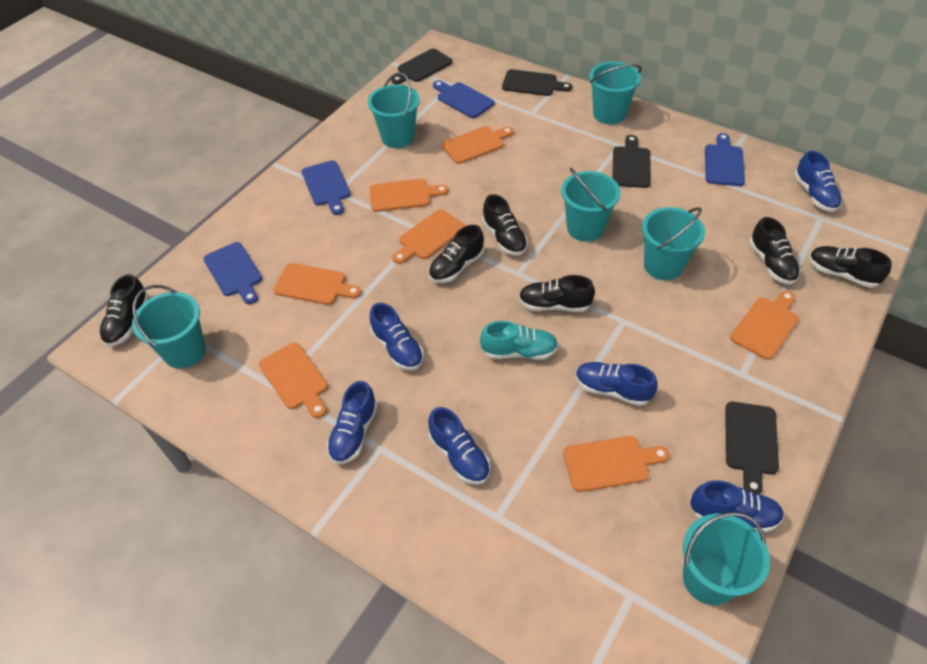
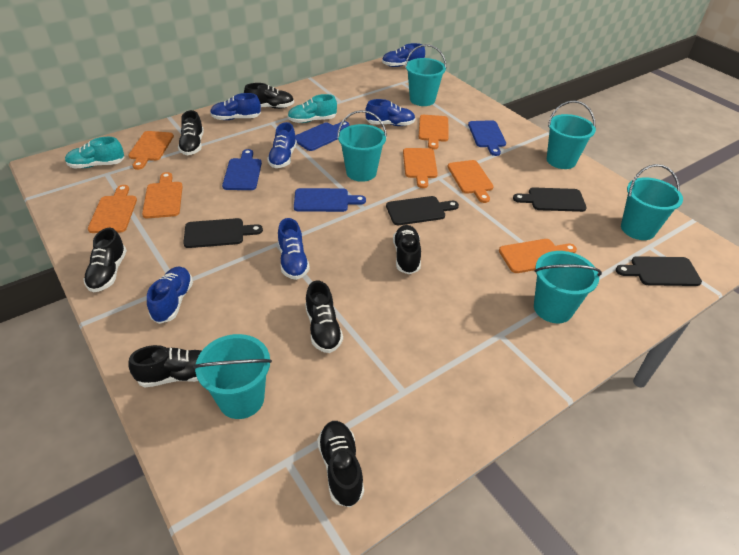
black shoe: 6 -> 7
turquoise shoe: 1 -> 2

